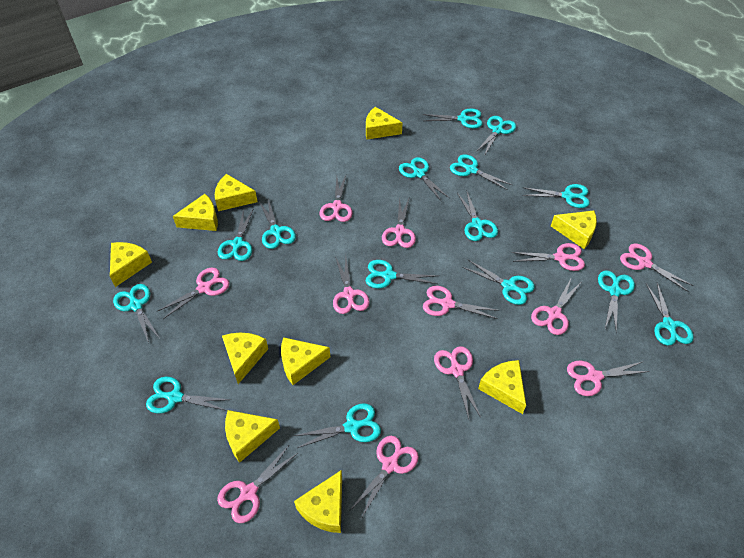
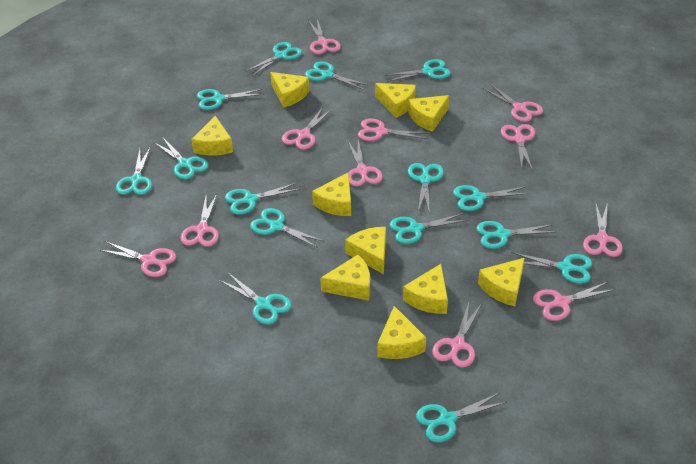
pink scissors: 12 -> 11

